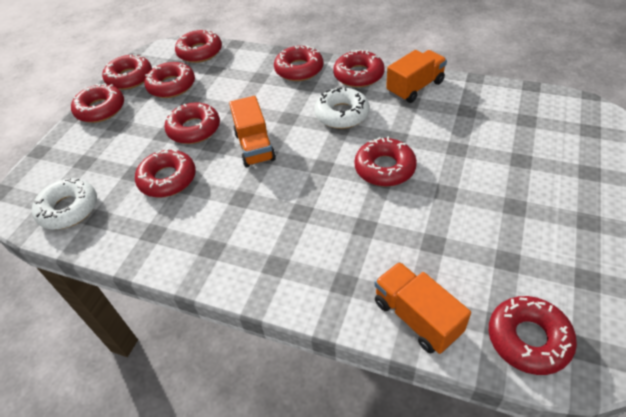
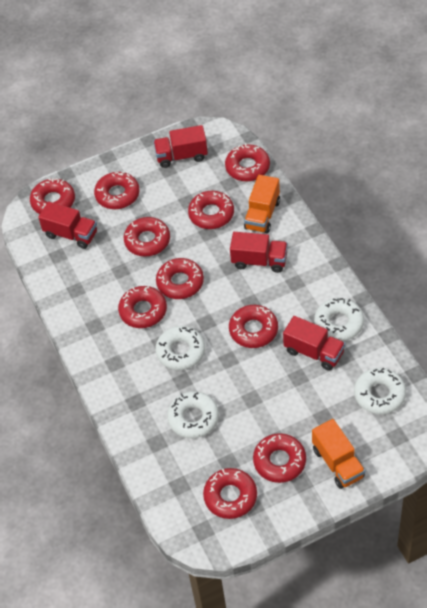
orange truck: 3 -> 2
red truck: 0 -> 4
white donut: 2 -> 4

